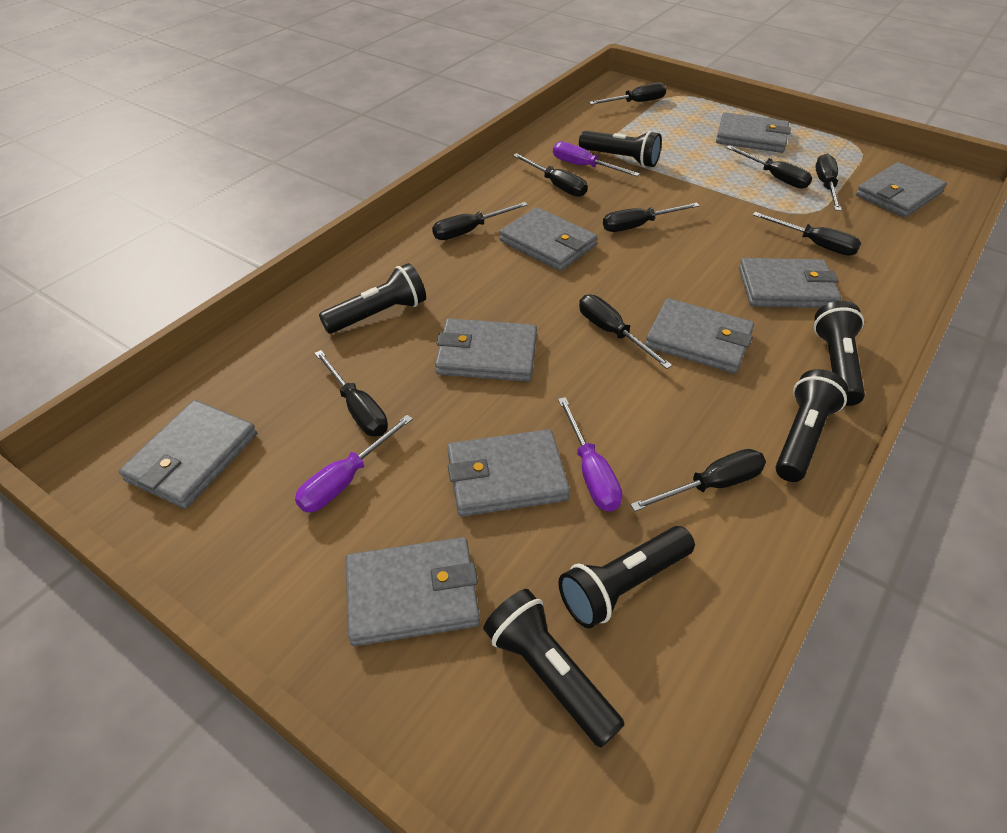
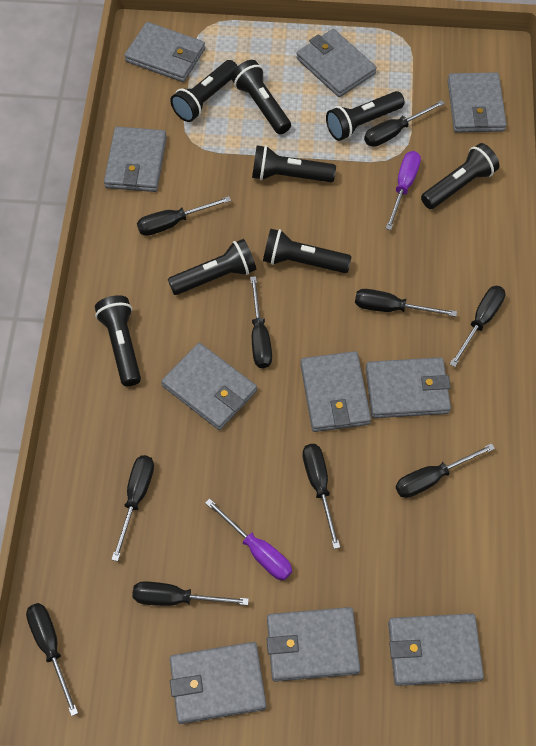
black flashlight: 6 -> 8
grey wallet: 9 -> 10
purple screwdriver: 3 -> 2

